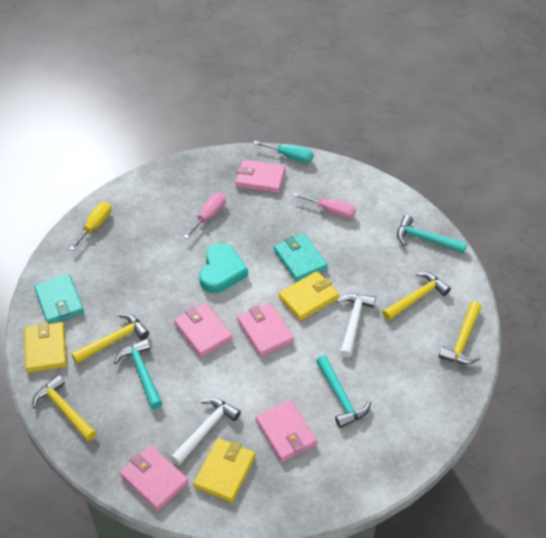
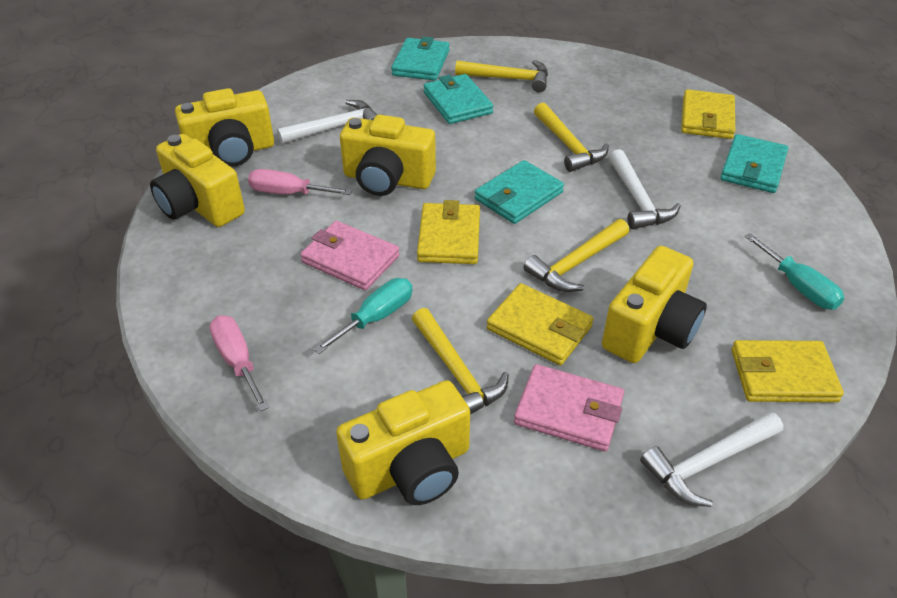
pink wallet: 5 -> 2
turquoise hammer: 3 -> 0
turquoise heart: 1 -> 0
turquoise screwdriver: 1 -> 2
turquoise wallet: 2 -> 4
white hammer: 2 -> 3
yellow camera: 0 -> 5
yellow screwdriver: 1 -> 0
yellow wallet: 3 -> 4

